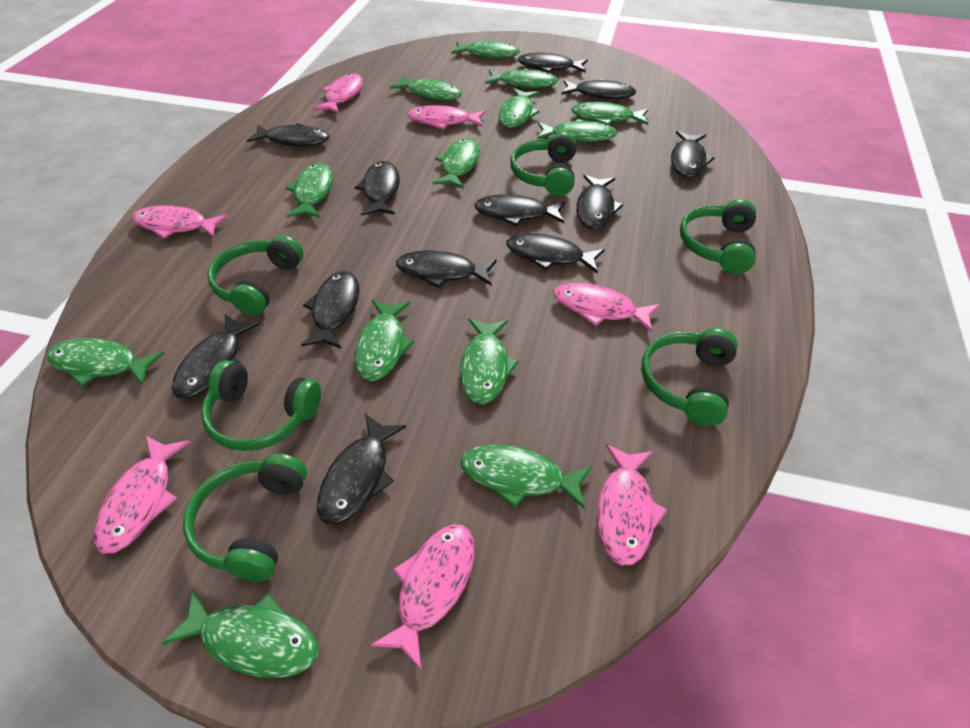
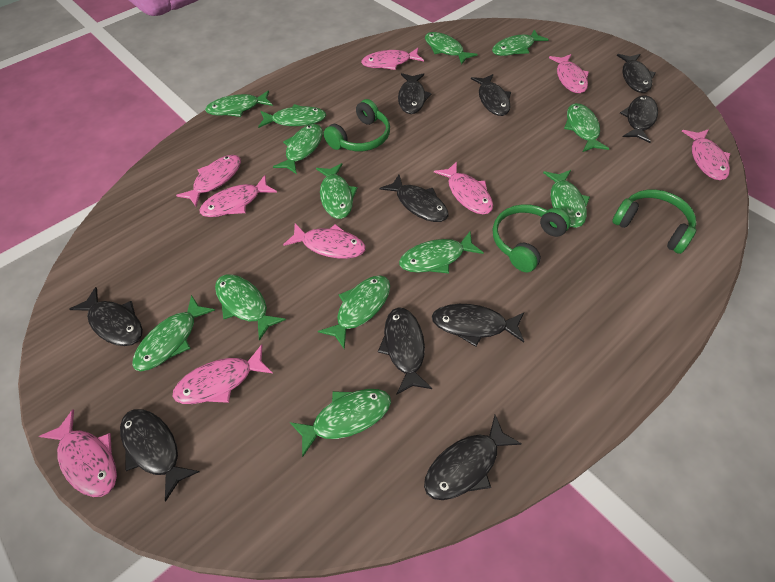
black fish: 12 -> 10
green headphones: 6 -> 3
pink fish: 7 -> 9

